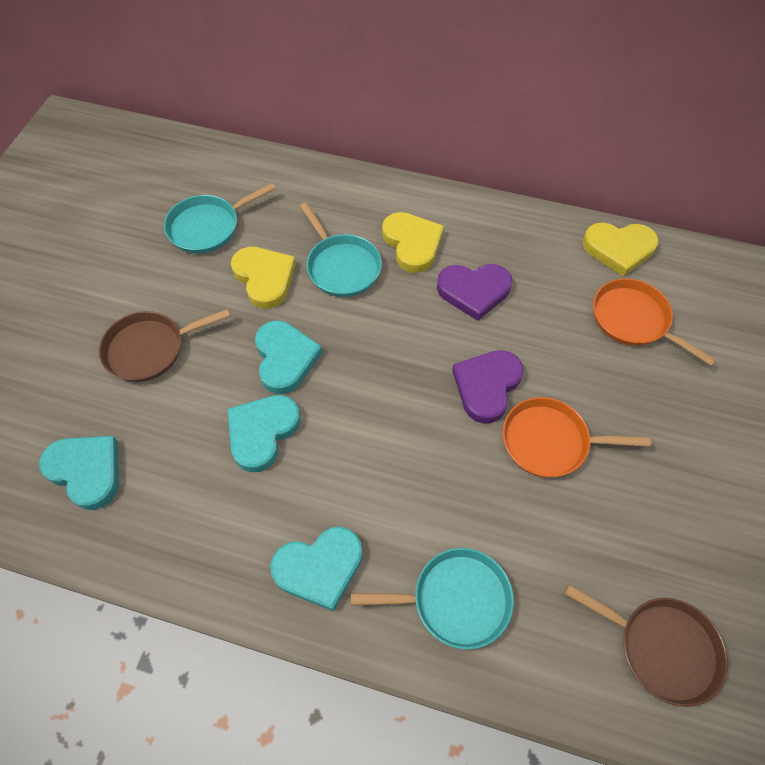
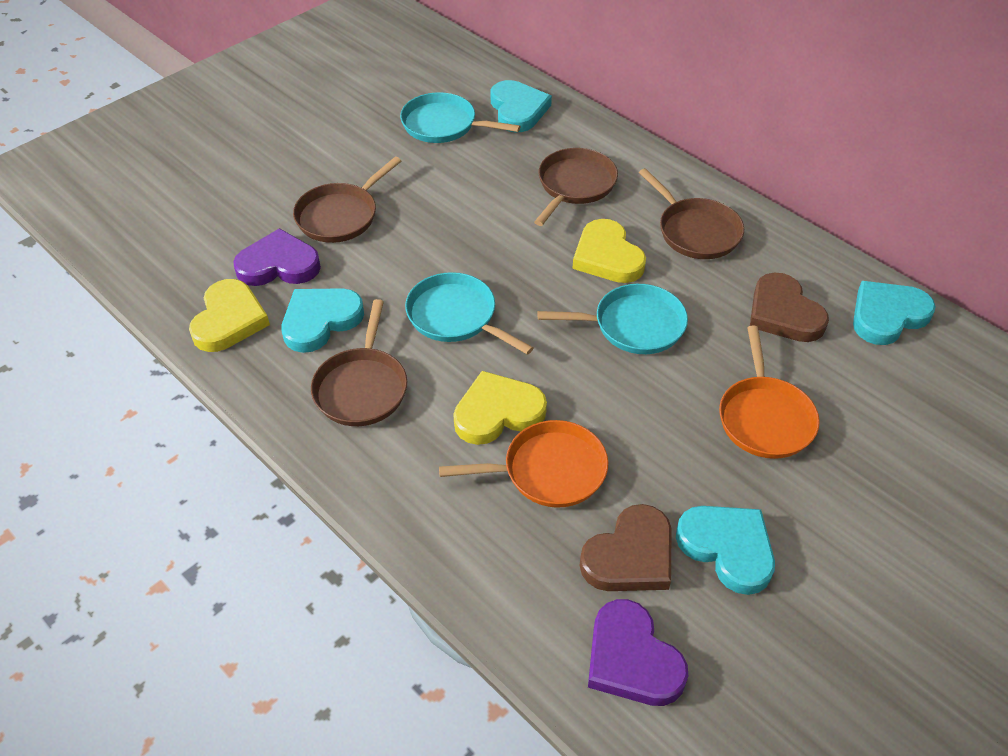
brown heart: 0 -> 2
brown pan: 2 -> 4

